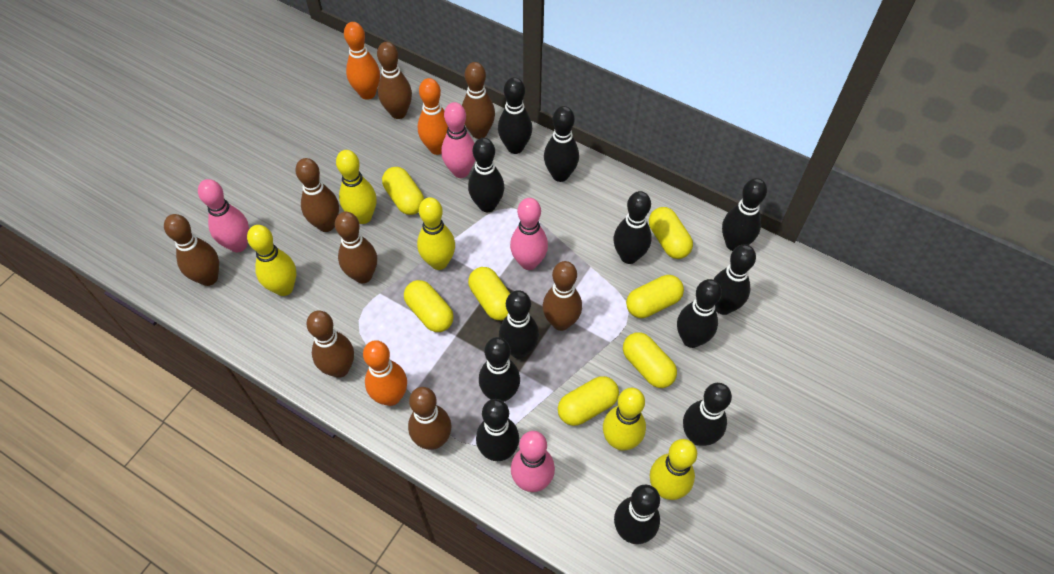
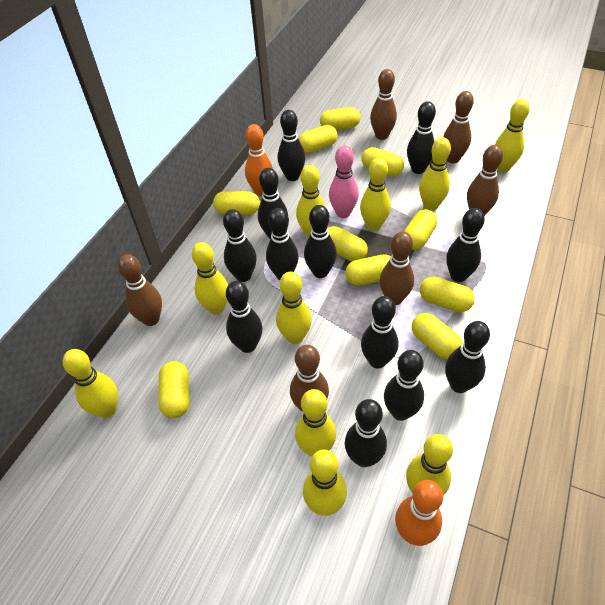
brown bowling pin: 8 -> 6
orange bowling pin: 3 -> 2
pink bowling pin: 4 -> 1
yellow bowling pin: 5 -> 10
yellow capsule: 7 -> 10

